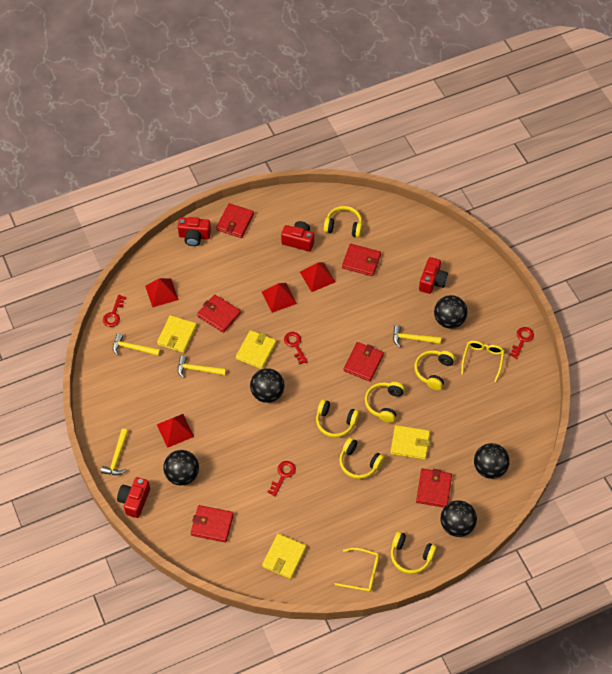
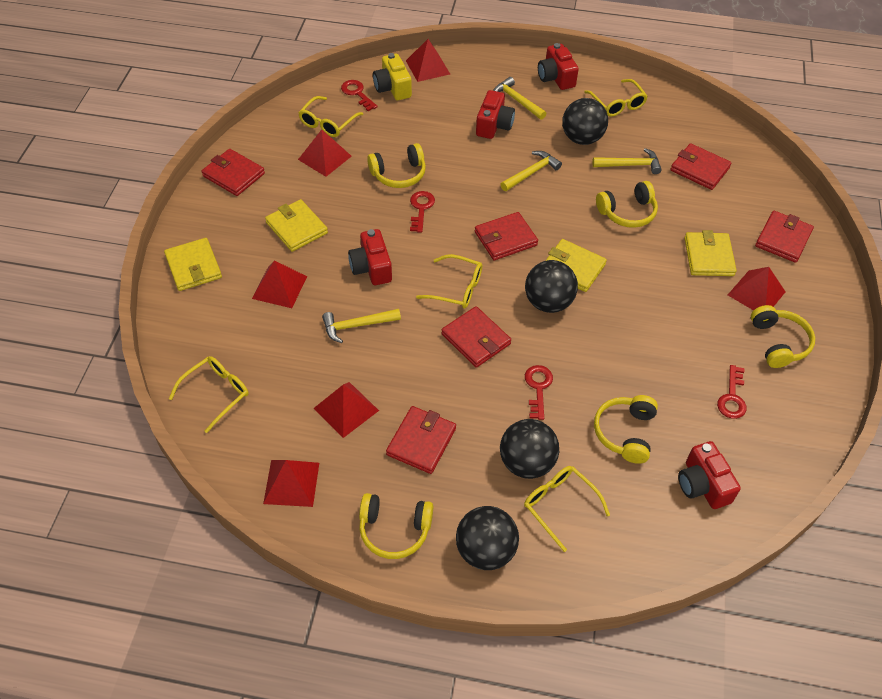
black ball: 5 -> 4
red pyramid: 4 -> 6
yellow camera: 0 -> 1
yellow glasses: 2 -> 5
yellow headphones: 6 -> 5

